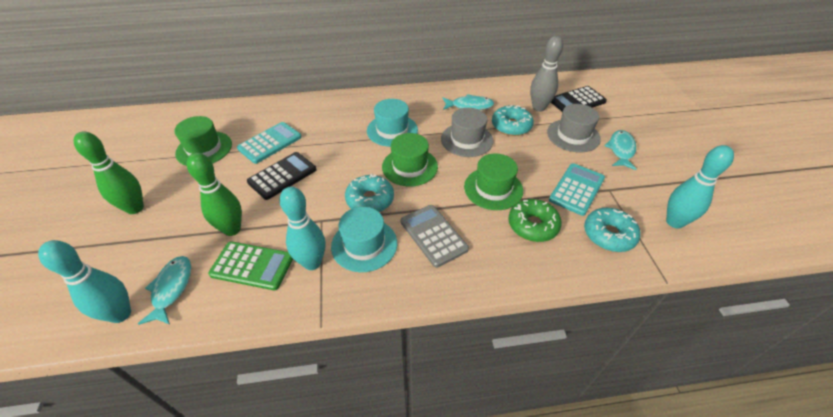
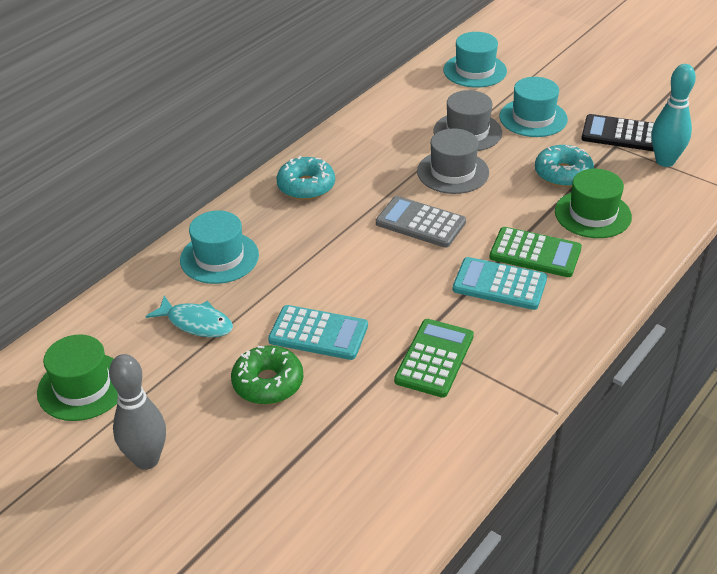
black calculator: 2 -> 1
green bowling pin: 2 -> 0
green calculator: 1 -> 2
green hat: 3 -> 2
turquoise bowling pin: 3 -> 1
turquoise donut: 3 -> 2
turquoise fish: 3 -> 1
turquoise hat: 2 -> 3

